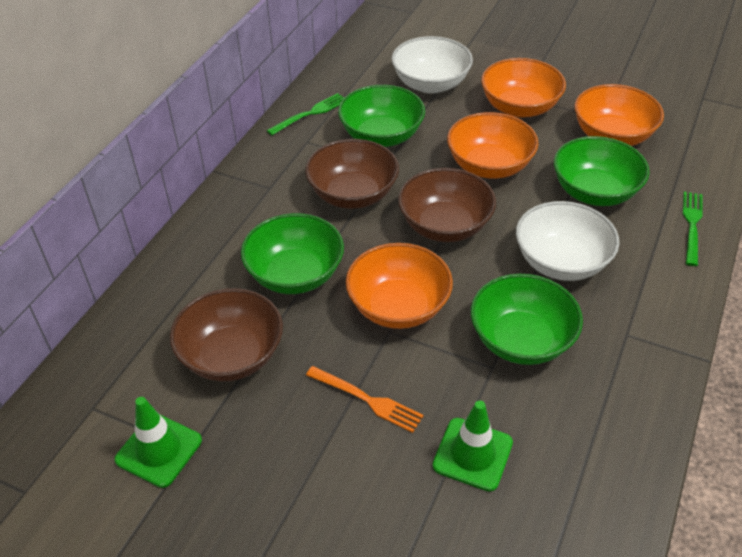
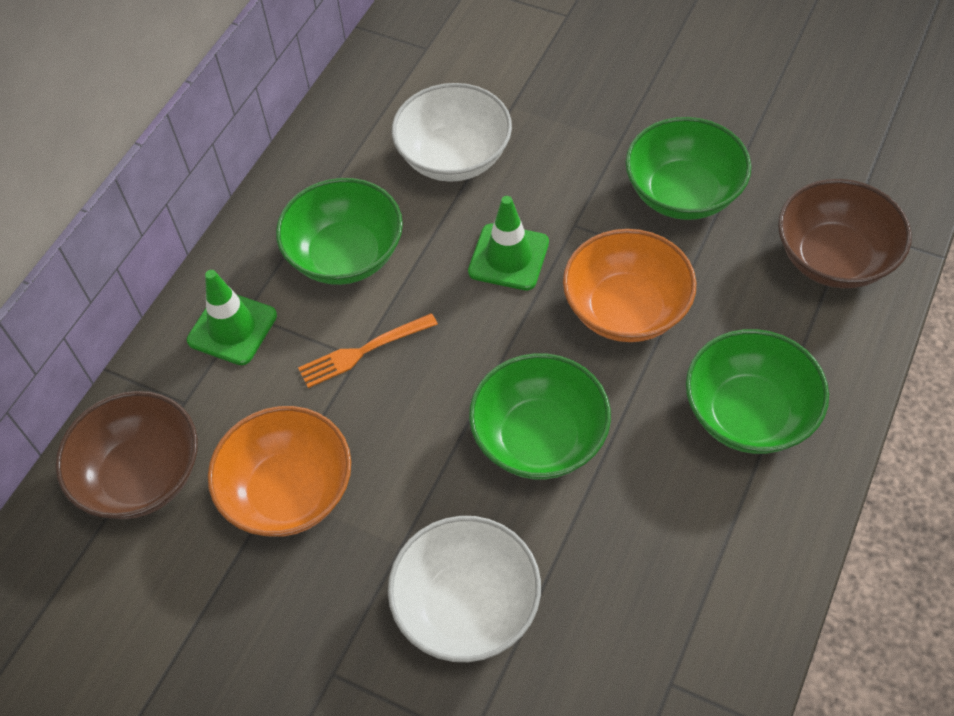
brown bowl: 3 -> 2
green fork: 2 -> 0
orange bowl: 4 -> 2

